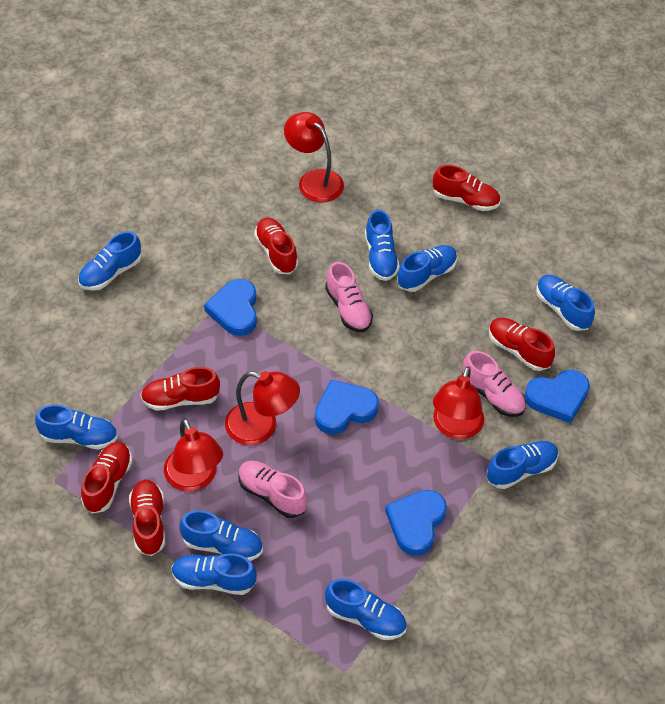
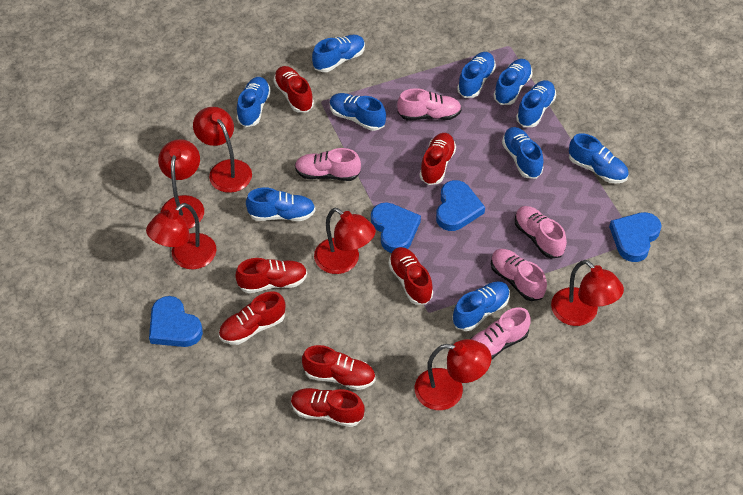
blue shoe: 9 -> 10
pink shoe: 3 -> 5
red lamp: 4 -> 6
red shoe: 6 -> 7

